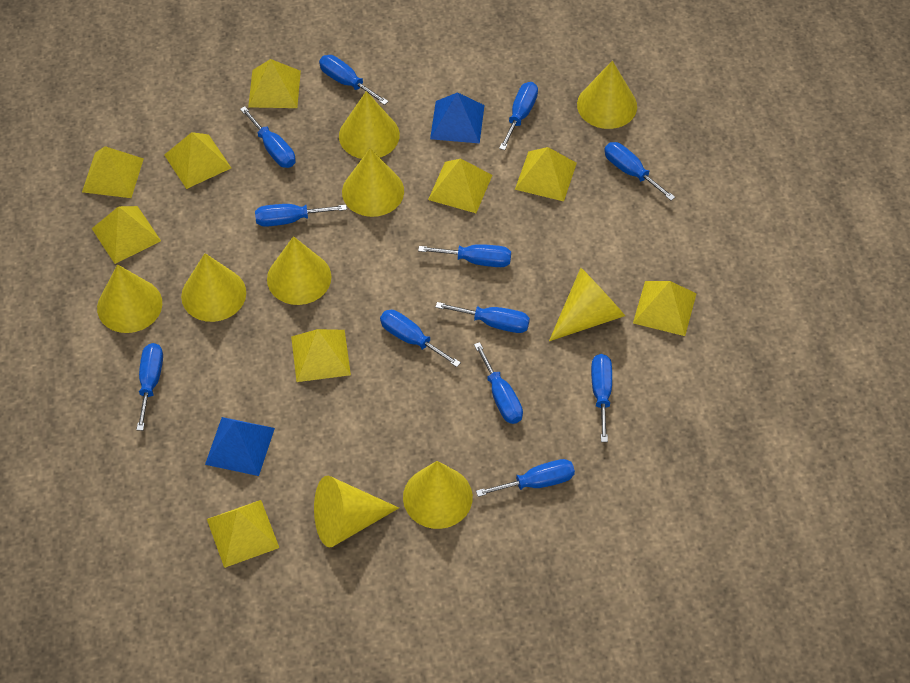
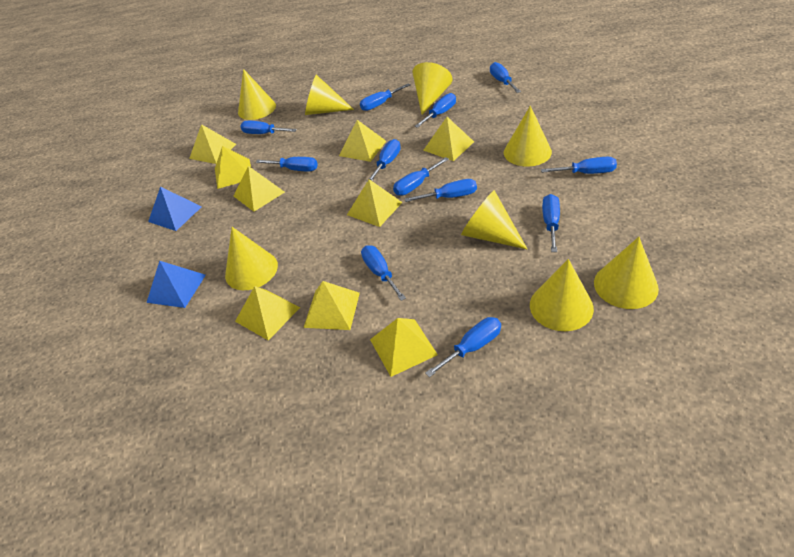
yellow cone: 9 -> 8

